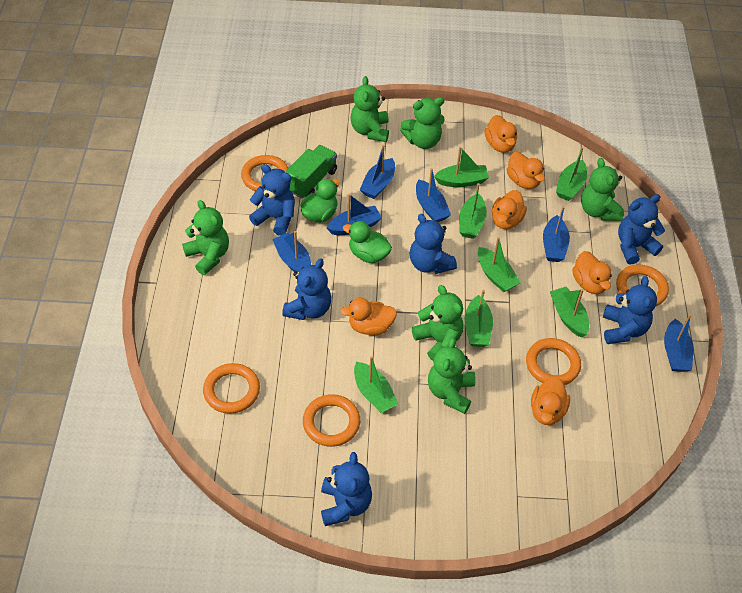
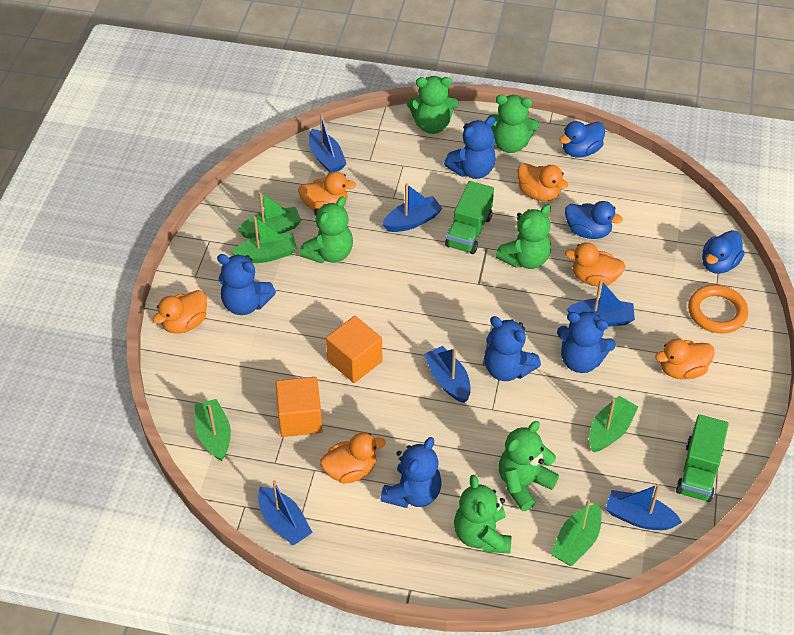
blue duck: 0 -> 3
blue teddy bear: 6 -> 5
green boat: 7 -> 5
green duck: 2 -> 0
green truck: 1 -> 2
orange cube: 0 -> 2
orange ring: 5 -> 1

